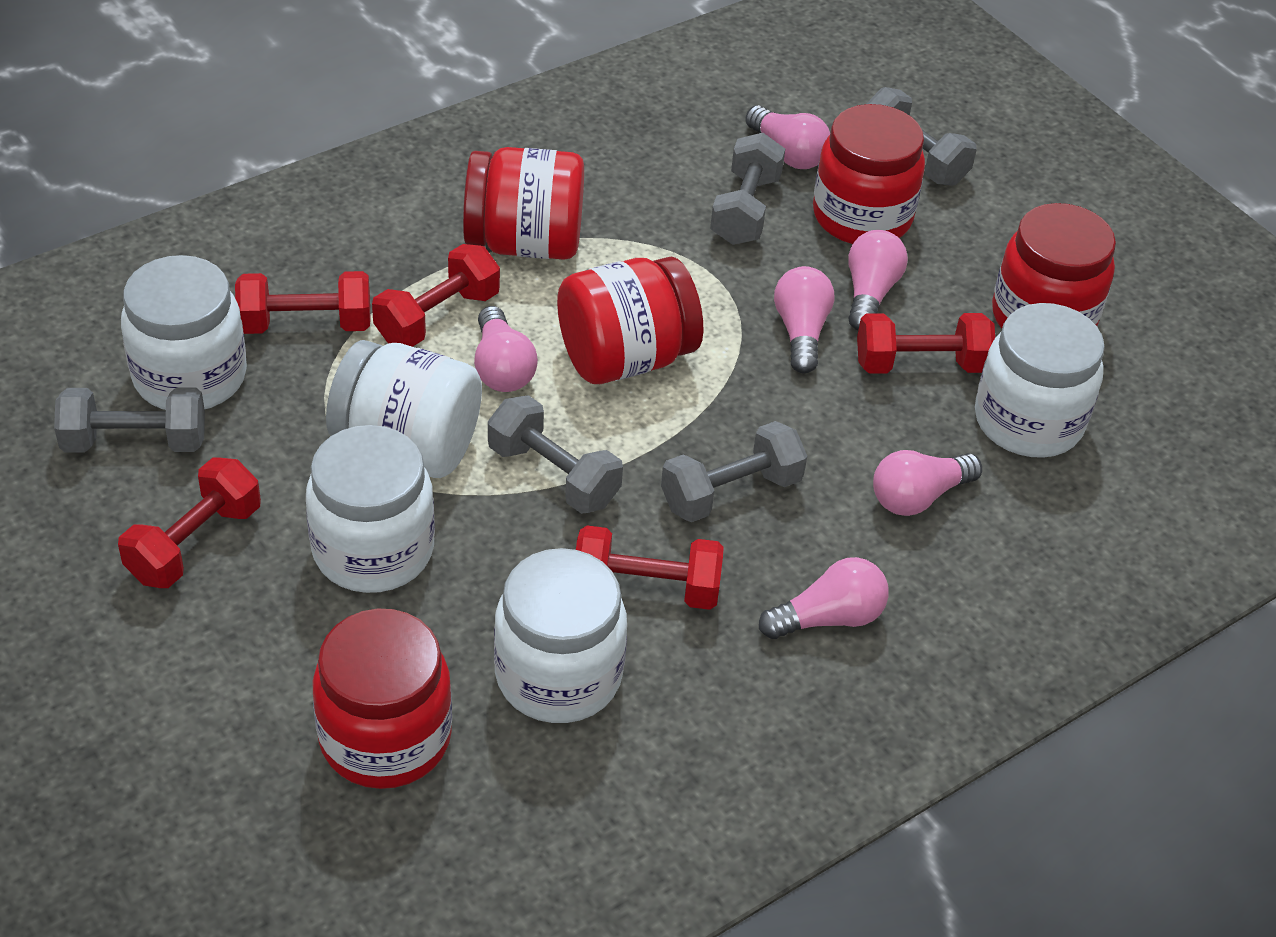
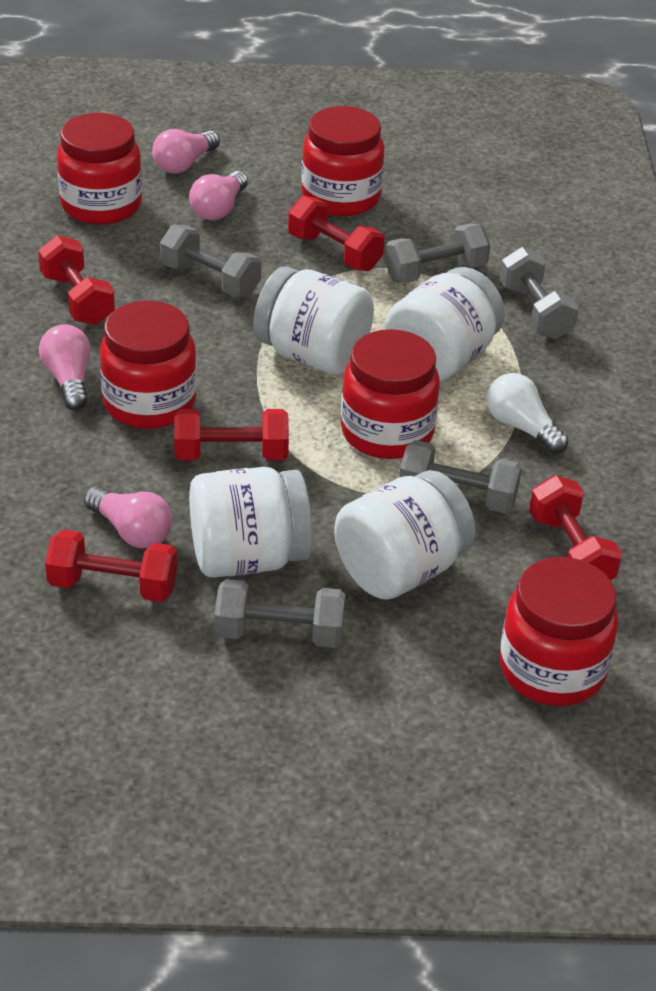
pink light bulb: 6 -> 4
white jar: 5 -> 4
white light bulb: 0 -> 1

